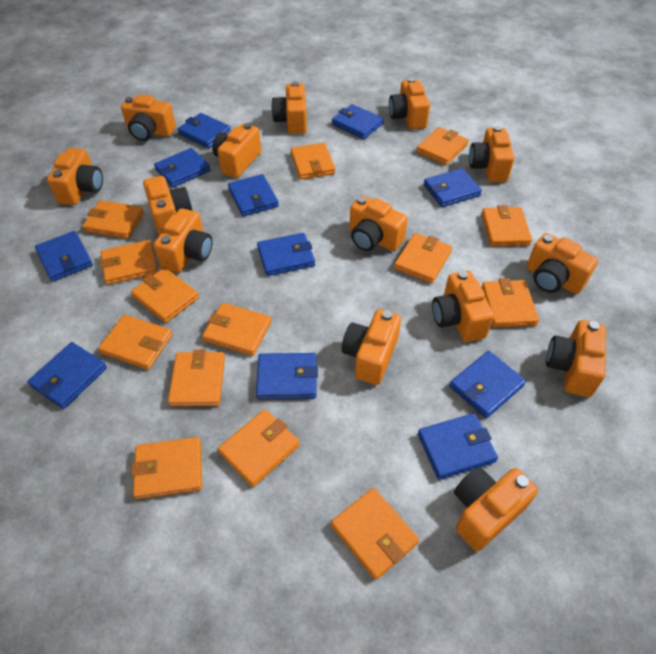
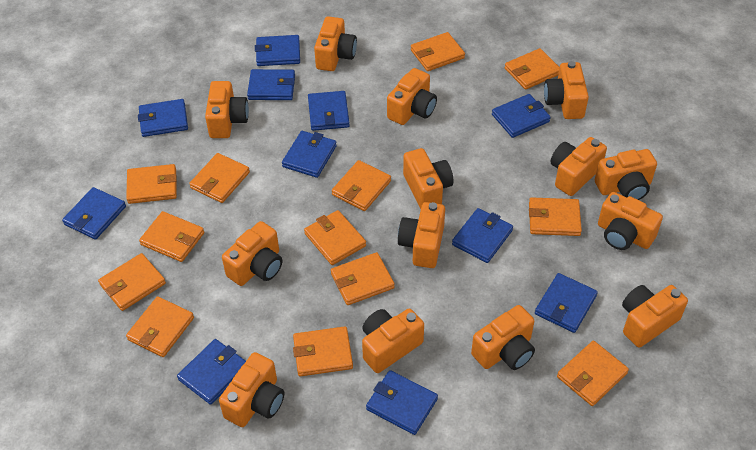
orange wallet: 14 -> 13

